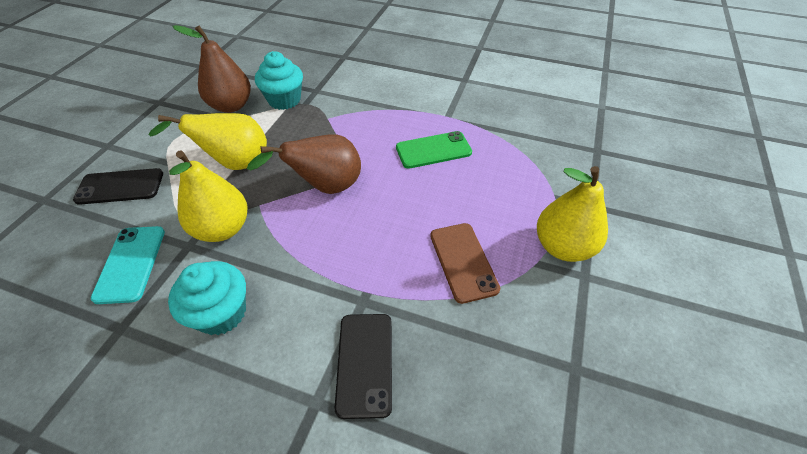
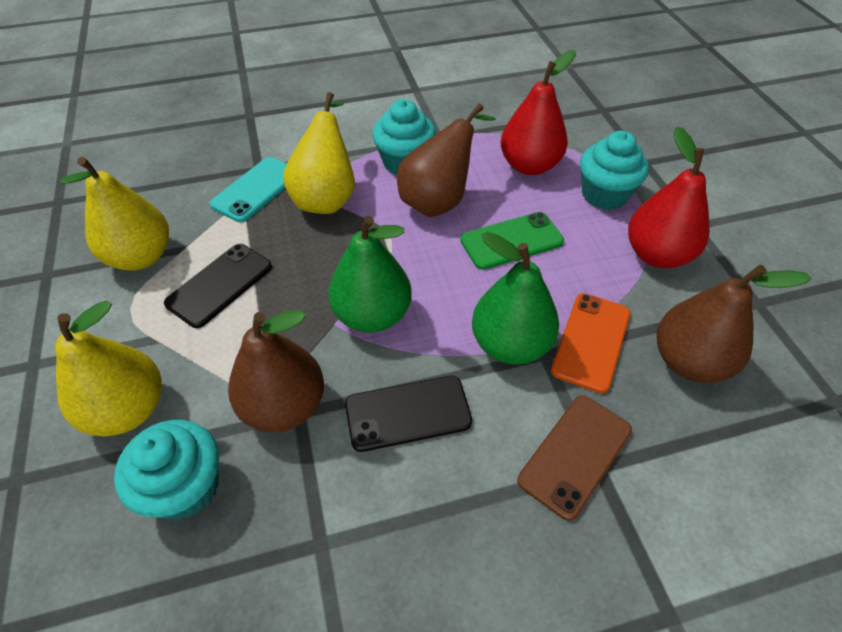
brown pear: 2 -> 3
green pear: 0 -> 2
orange phone: 0 -> 1
red pear: 0 -> 2
turquoise cupcake: 2 -> 3

